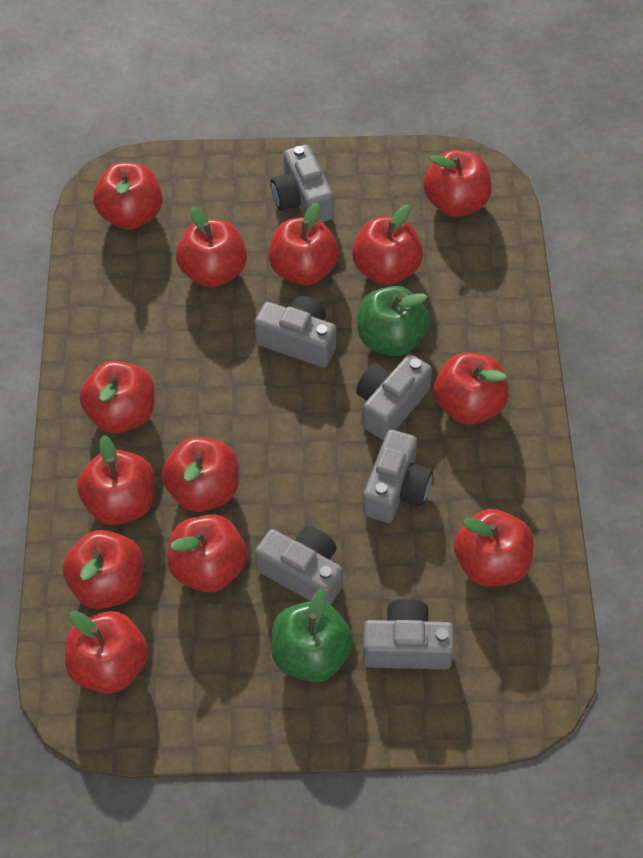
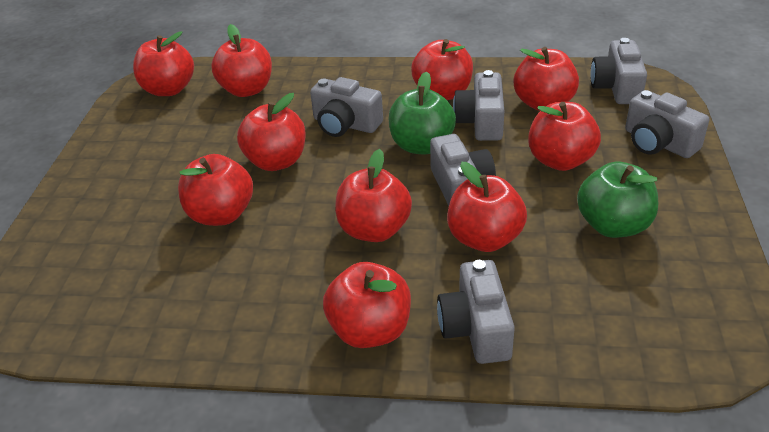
red apple: 13 -> 10

